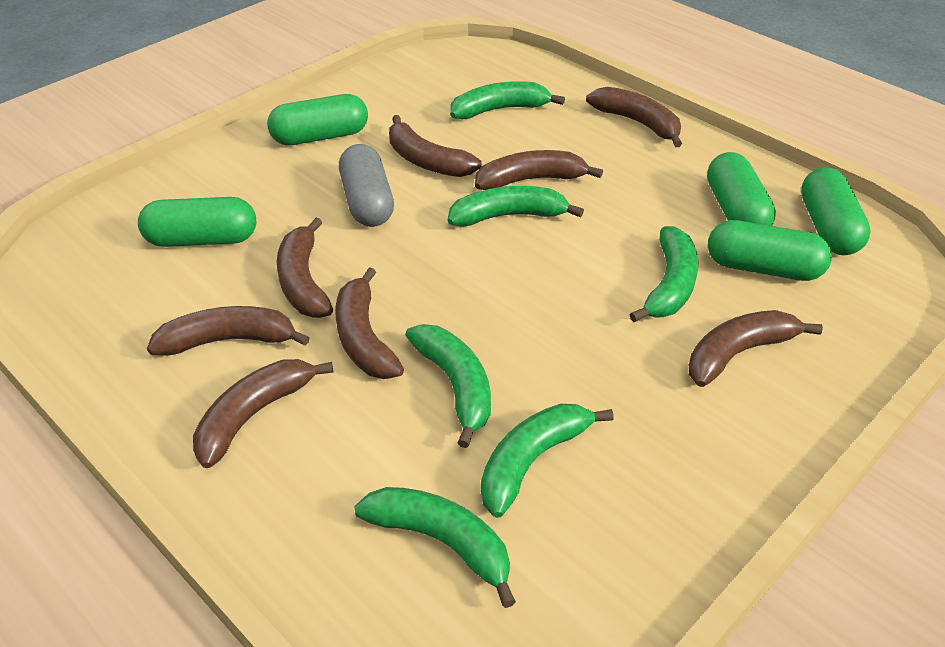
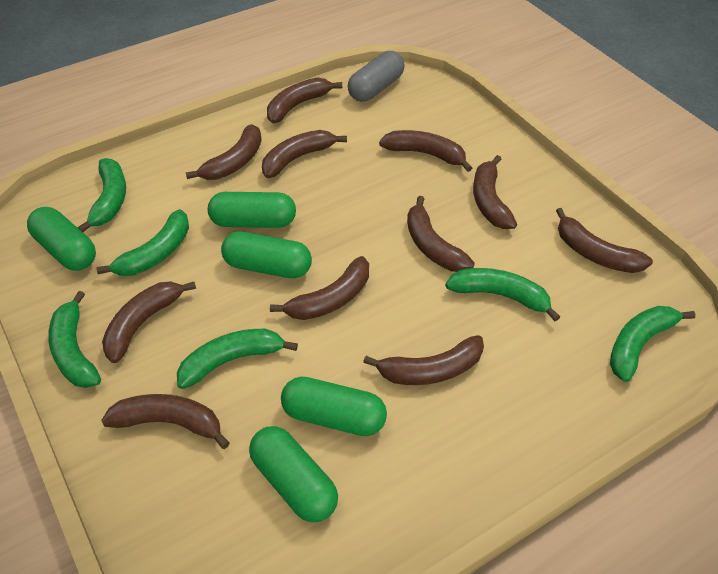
brown banana: 8 -> 11

